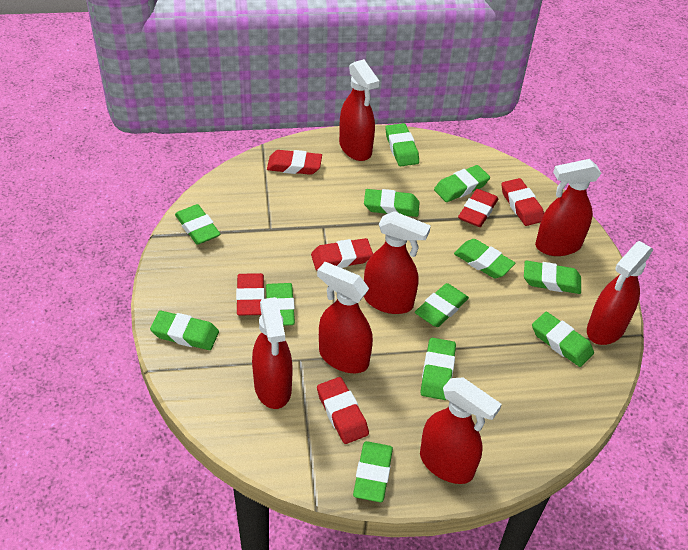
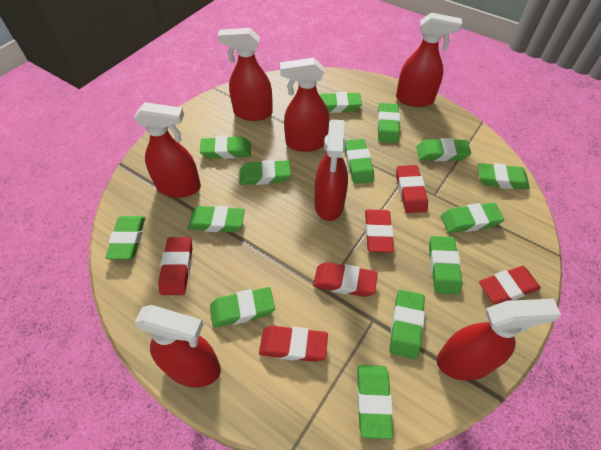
green eraser: 12 -> 14

